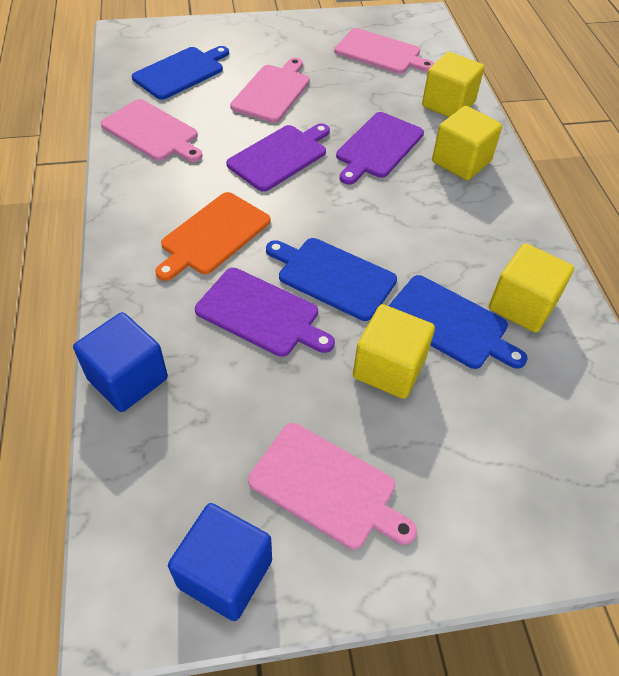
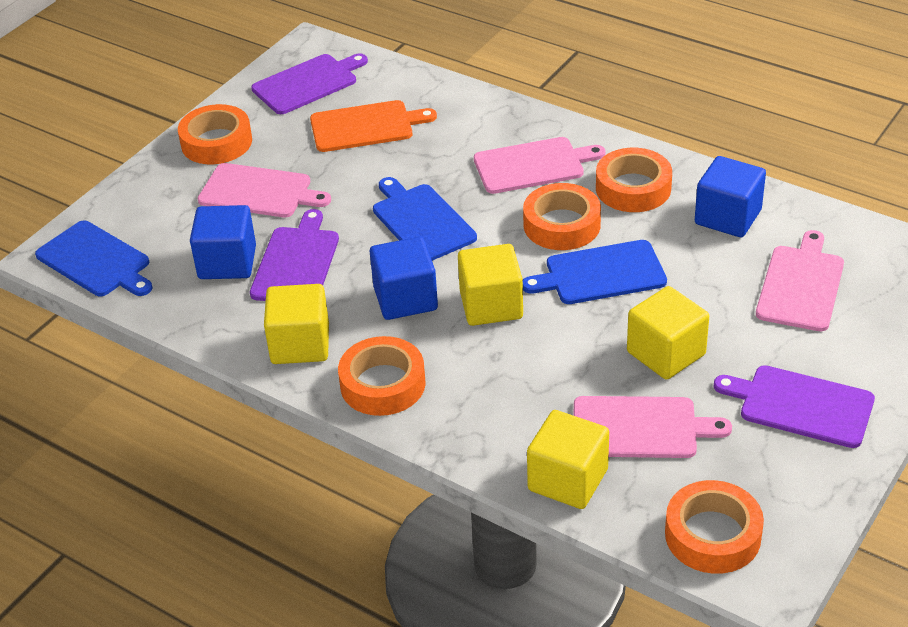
blue cube: 2 -> 3
orange tape: 0 -> 5

